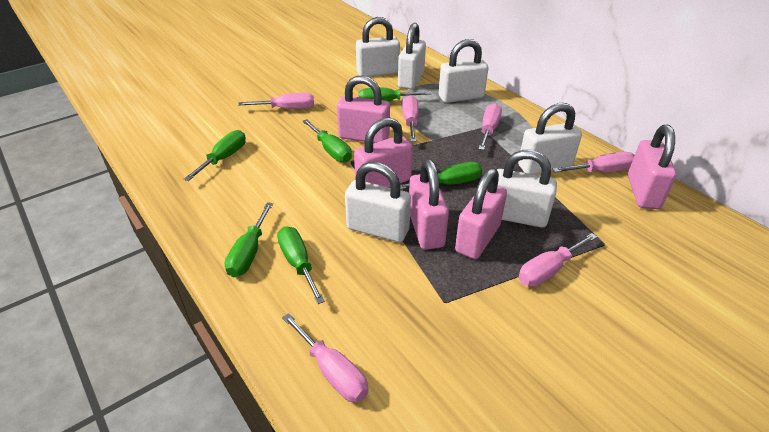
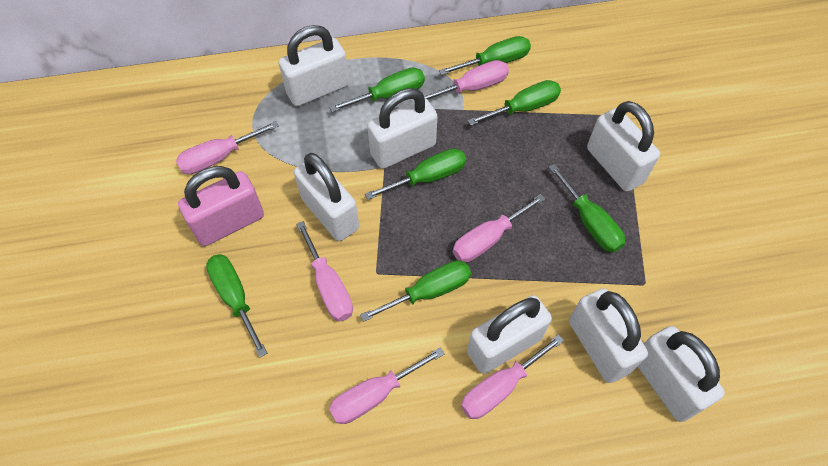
green screwdriver: 6 -> 7
pink padlock: 5 -> 1
white padlock: 6 -> 7

